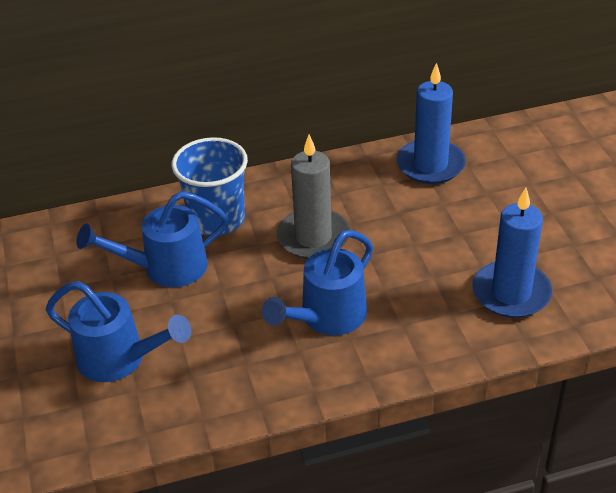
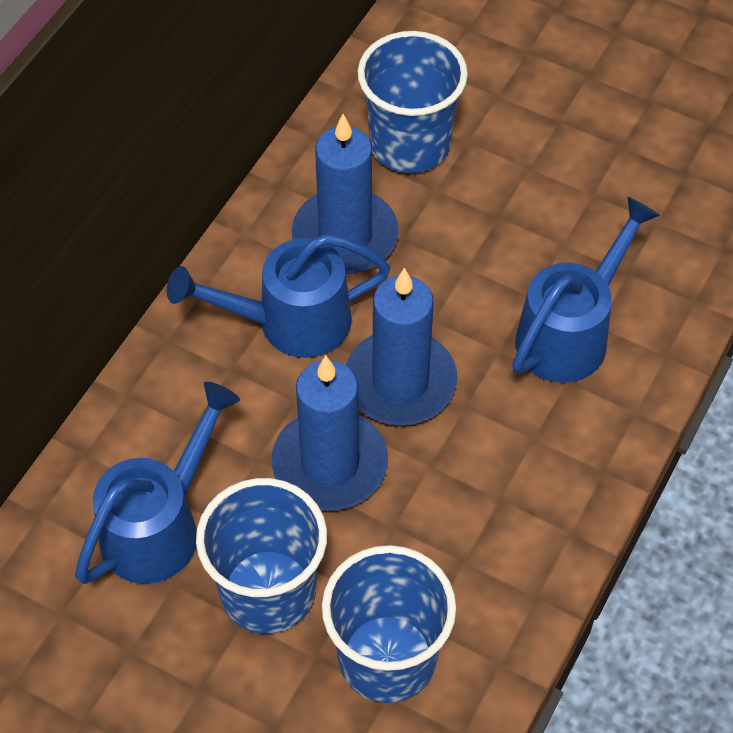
blue candle: 2 -> 3
blue cup: 1 -> 3
grey candle: 1 -> 0

